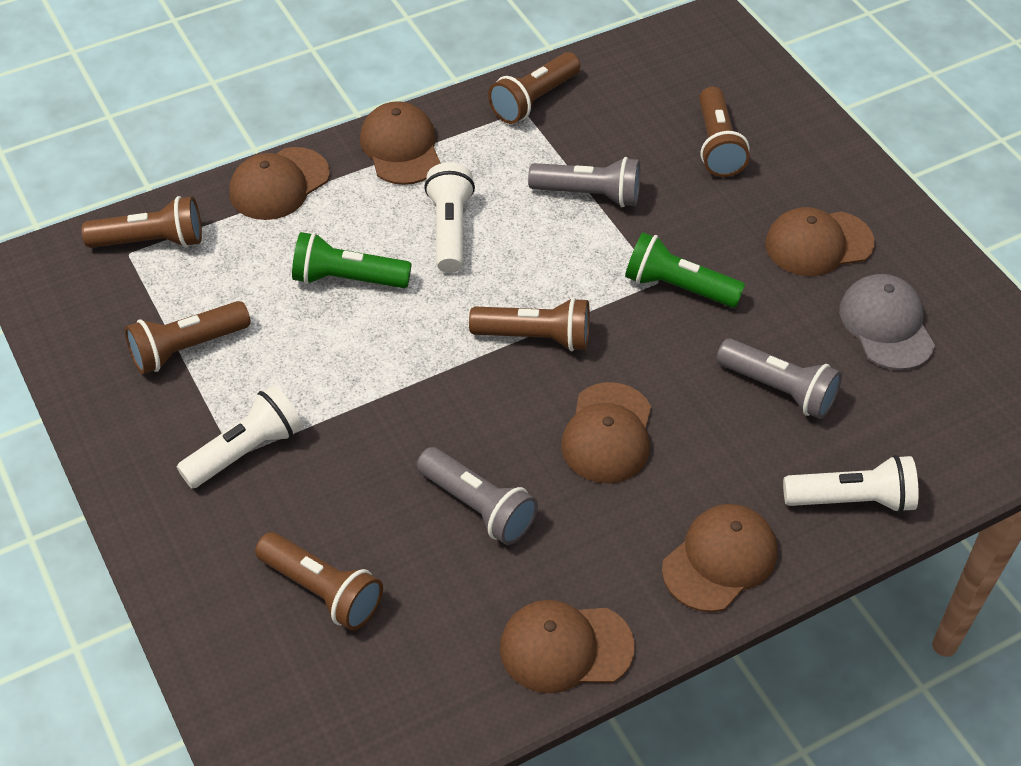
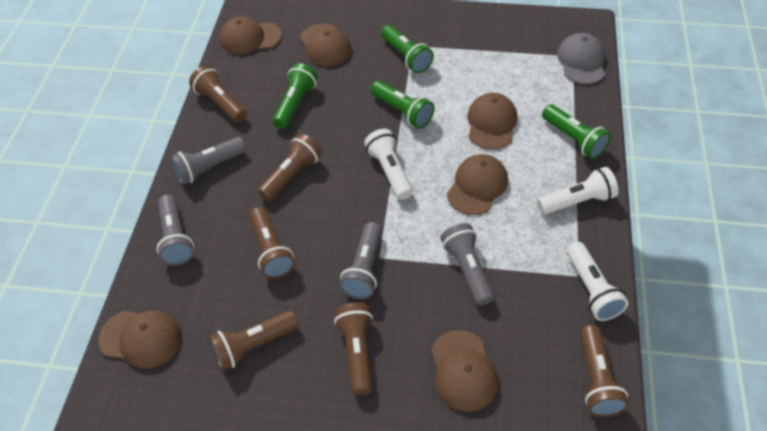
green flashlight: 2 -> 4
grey flashlight: 3 -> 4

